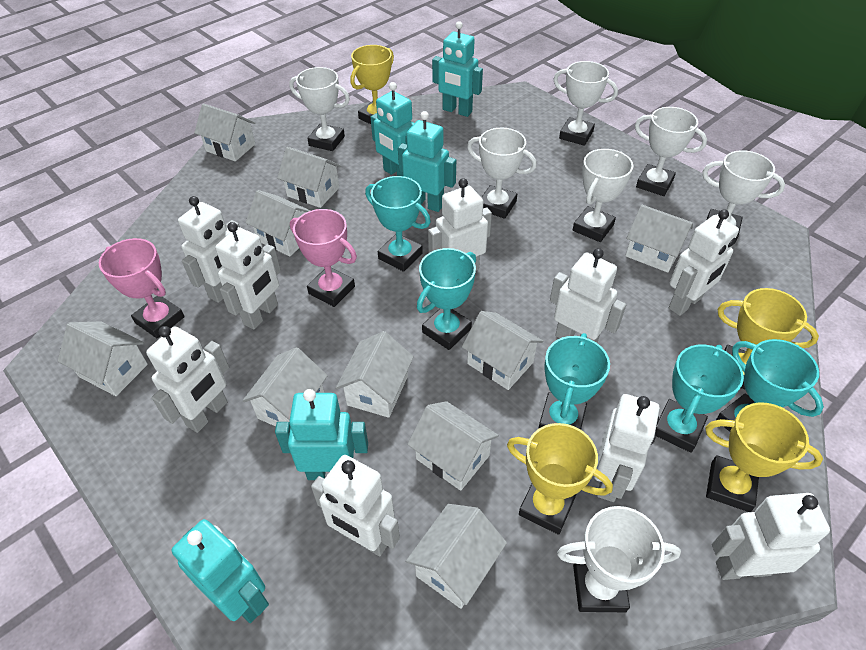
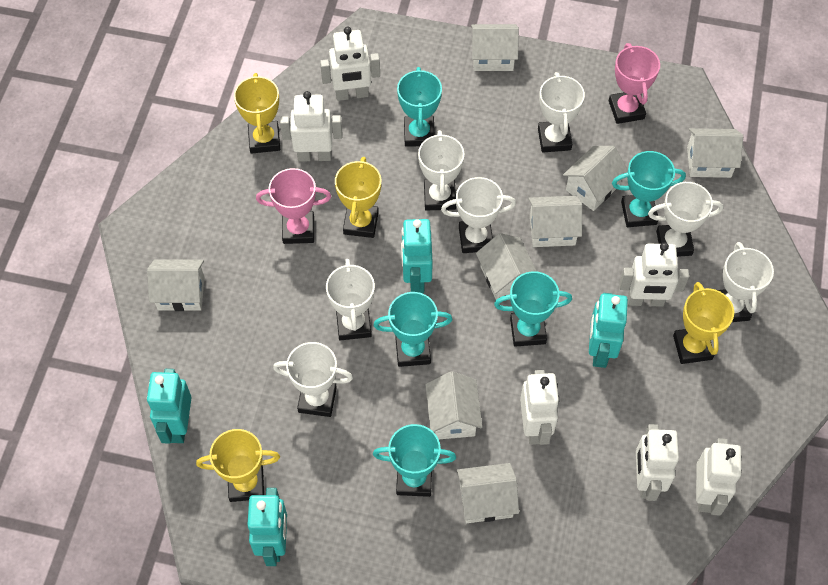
turquoise robot: 5 -> 4
white house: 10 -> 8
white robot: 9 -> 6

